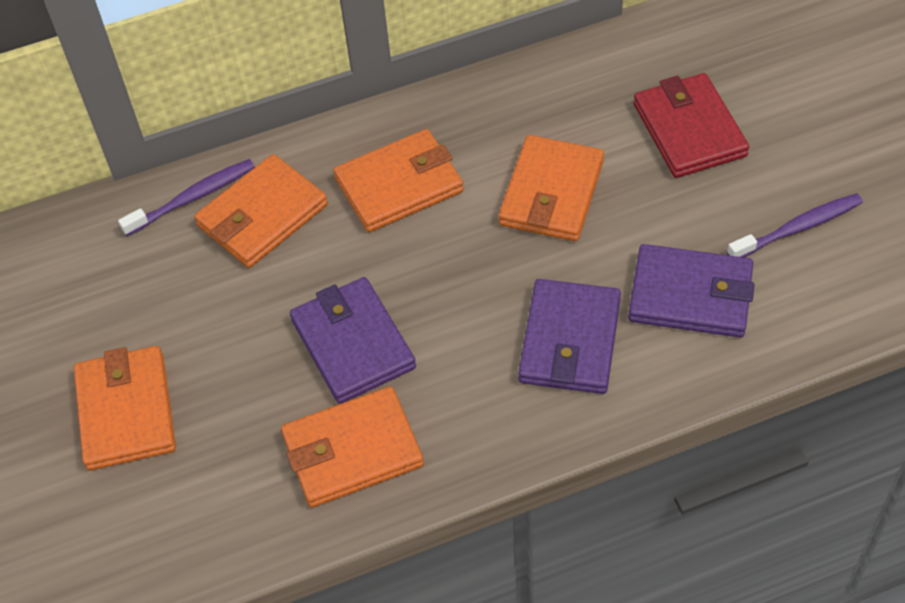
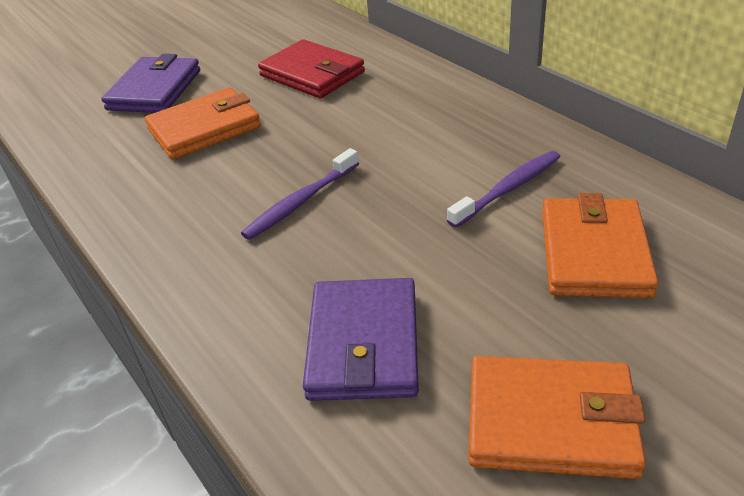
orange wallet: 5 -> 3
purple wallet: 3 -> 2

